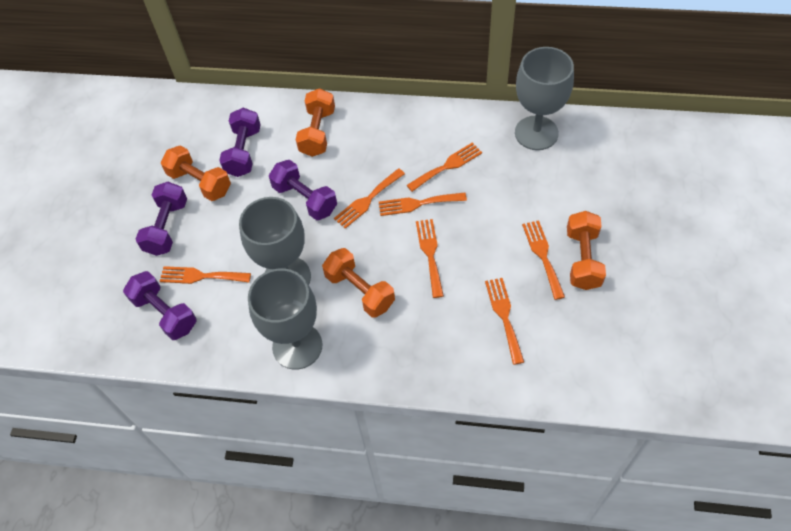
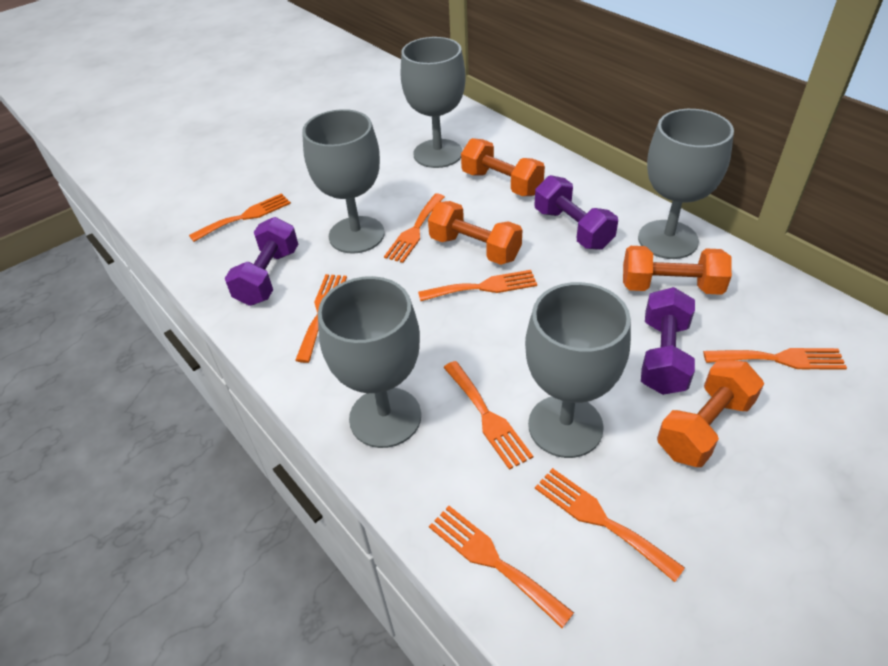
grey goblet: 3 -> 5
orange fork: 7 -> 8
purple dumbbell: 4 -> 3

